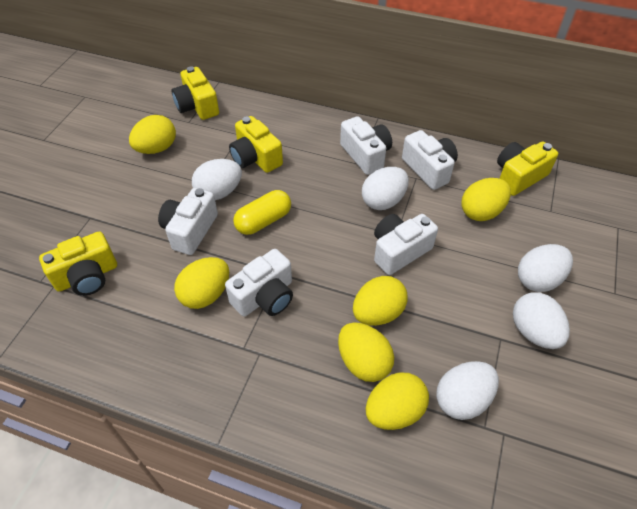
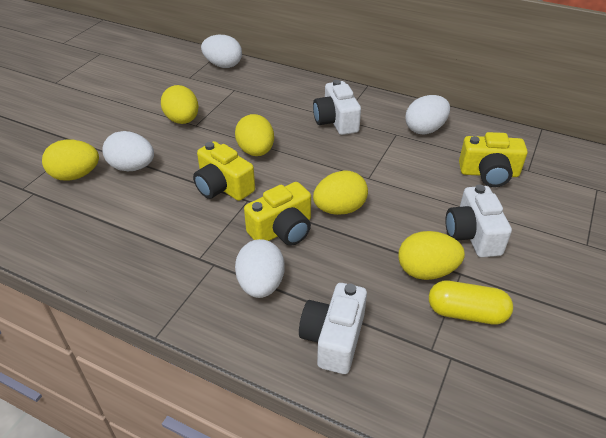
white camera: 5 -> 3
white egg: 5 -> 4
yellow camera: 4 -> 3
yellow egg: 6 -> 5

